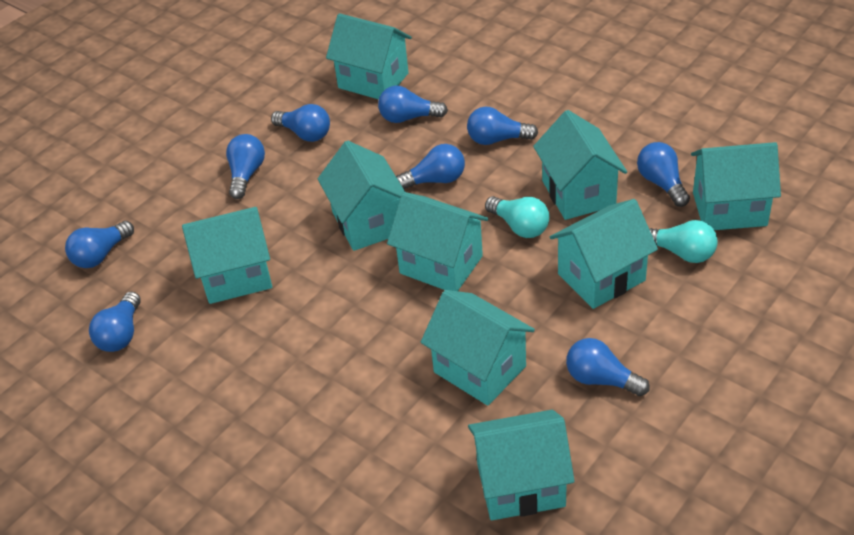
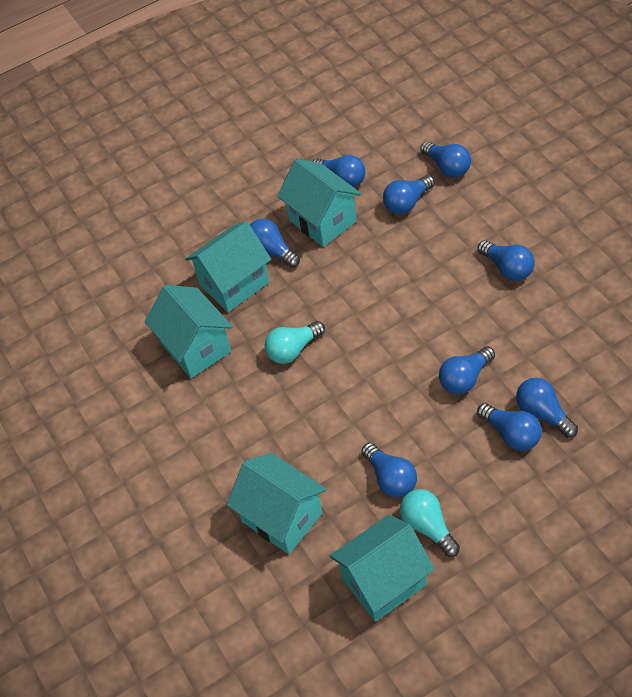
turquoise house: 9 -> 5

